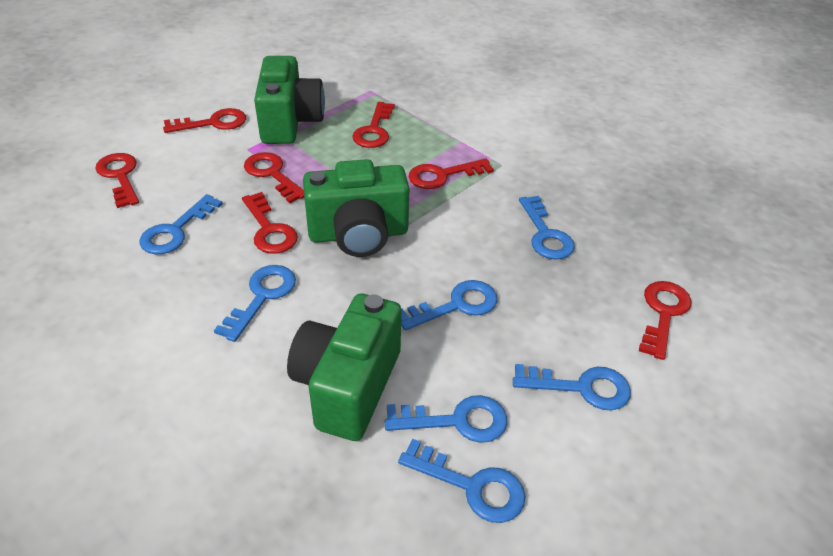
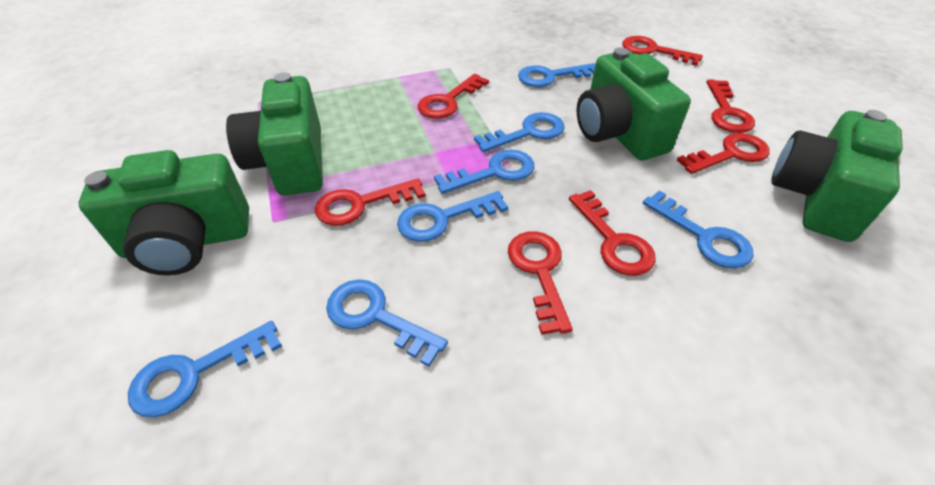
green camera: 3 -> 4

